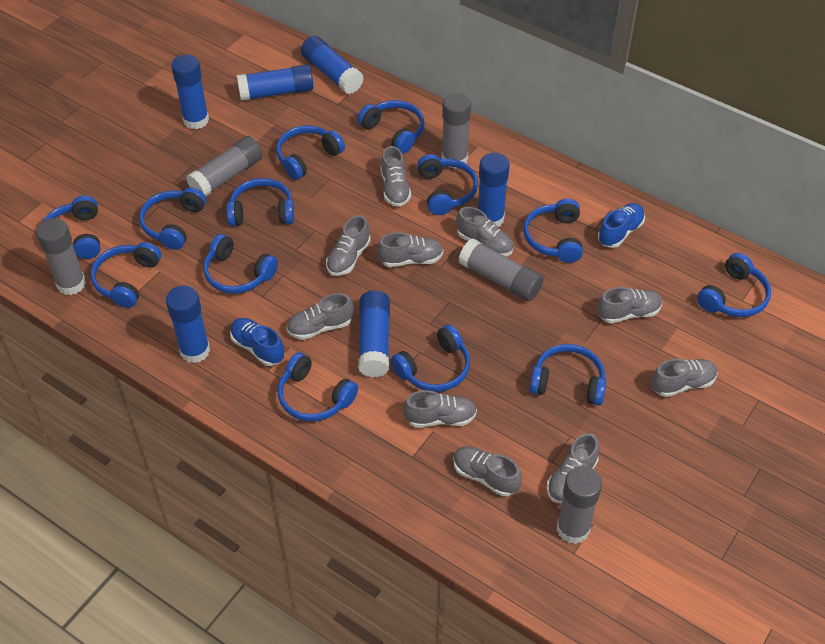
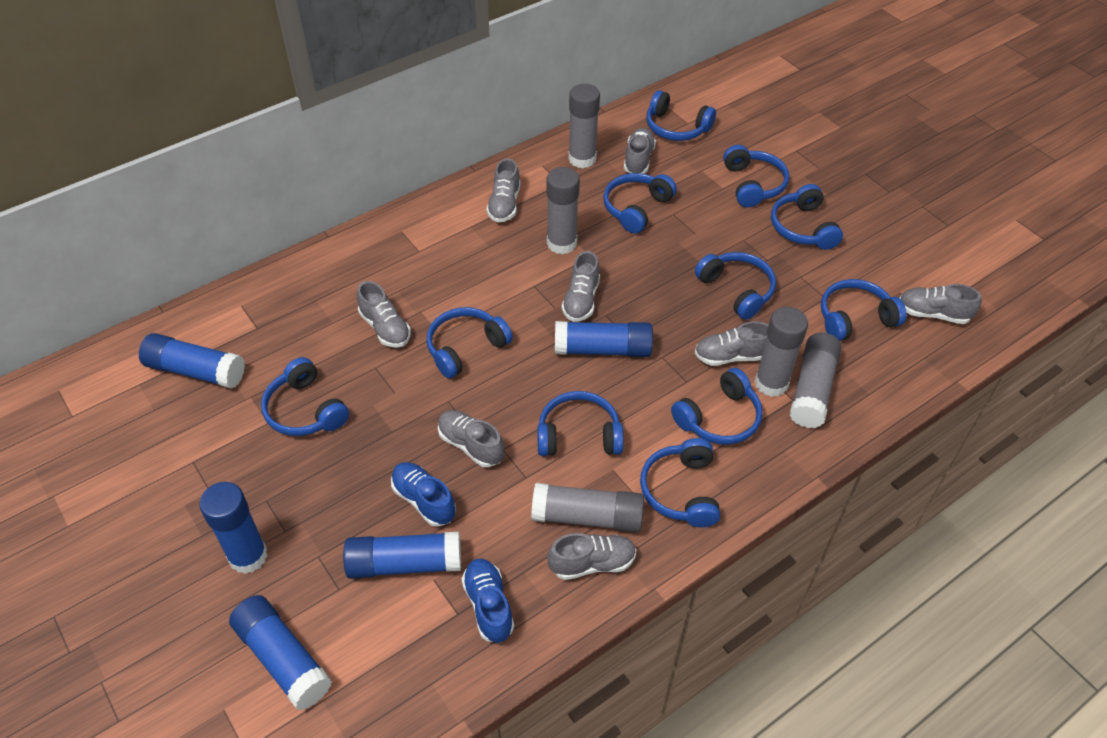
blue glue stick: 6 -> 5
blue headphones: 13 -> 11
grey shoe: 10 -> 8

